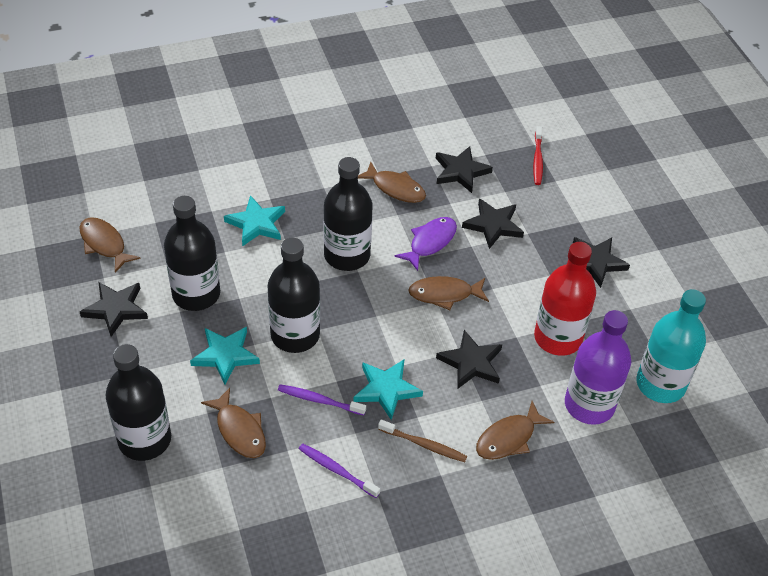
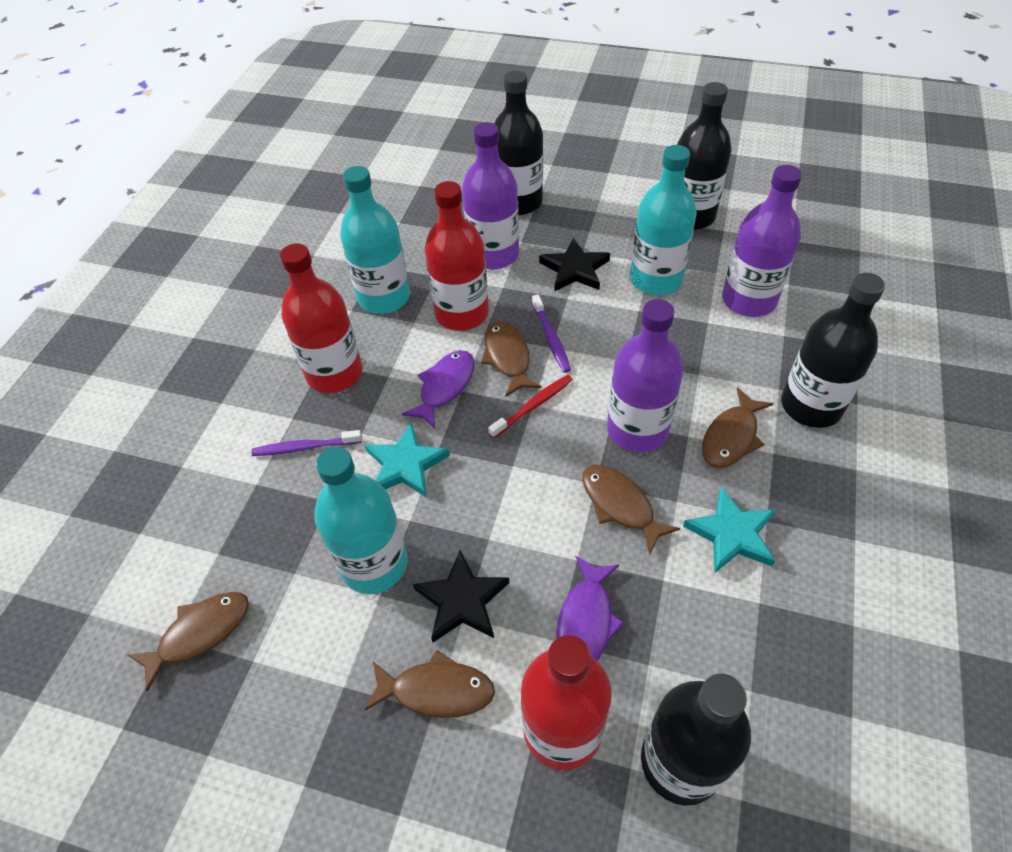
black star: 5 -> 2
brown toothbrush: 1 -> 0
purple bottle: 1 -> 3
purple fish: 1 -> 2
red bottle: 1 -> 3
turquoise bottle: 1 -> 3
turquoise star: 3 -> 2

